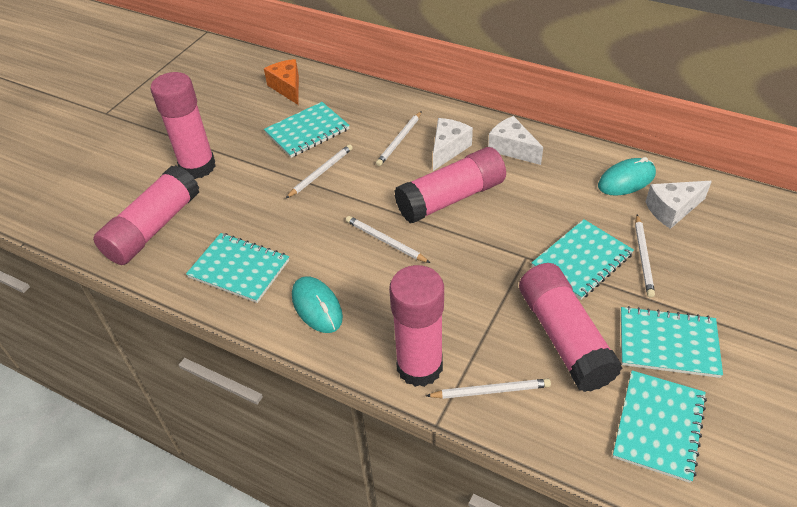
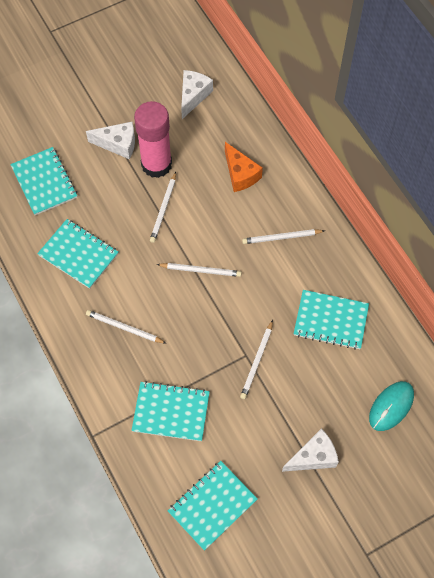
pink glue stick: 5 -> 1
turquoise mouse: 2 -> 1

